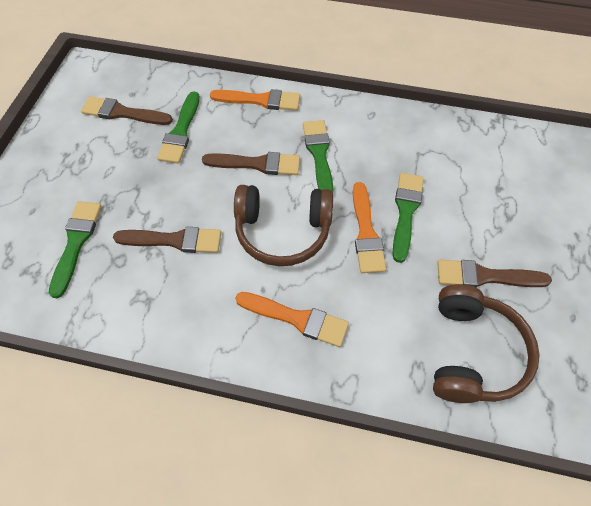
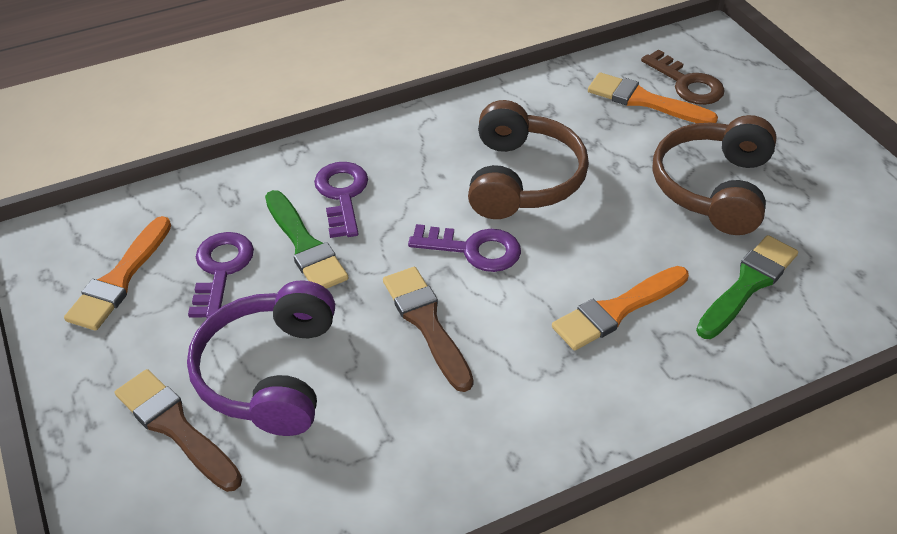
brown brush: 4 -> 2
brown key: 0 -> 1
green brush: 4 -> 2
purple headphones: 0 -> 1
purple key: 0 -> 3

